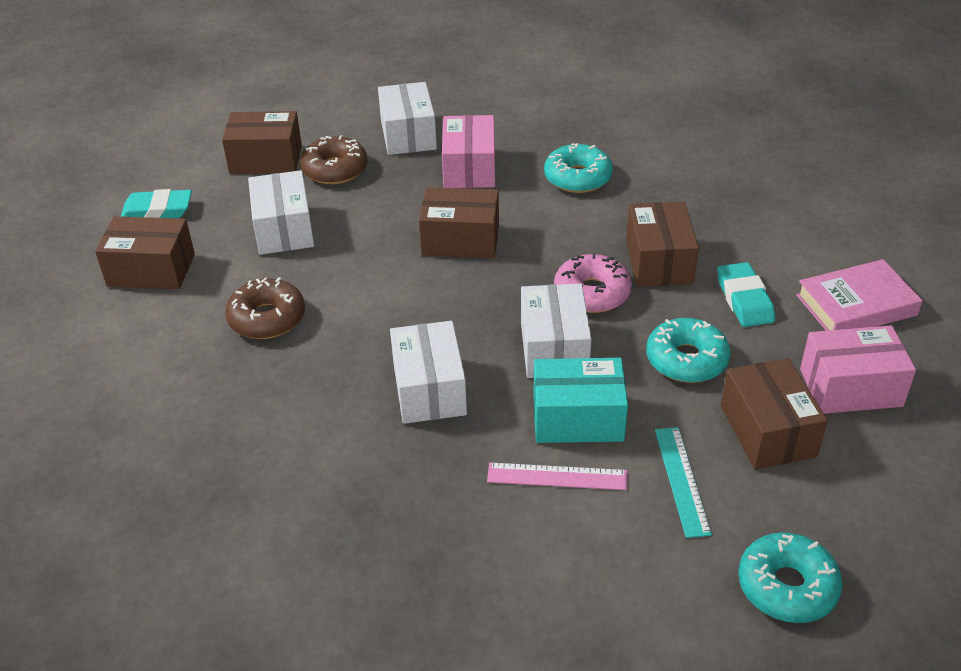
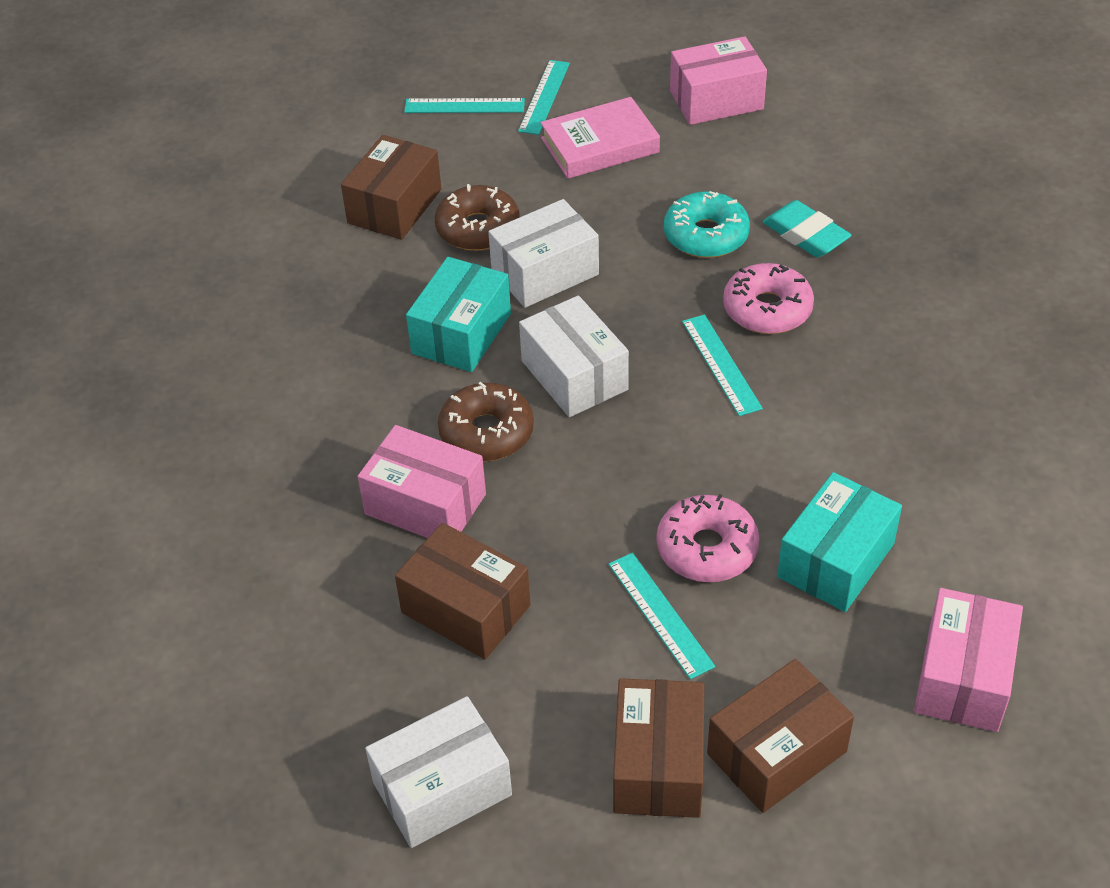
brown box: 5 -> 4
pink box: 2 -> 3
pink donut: 1 -> 2
pink ruler: 1 -> 0
turquoise box: 1 -> 2
turquoise donut: 3 -> 1
turquoise eraser: 2 -> 1
turquoise ruler: 1 -> 4
white box: 4 -> 3

